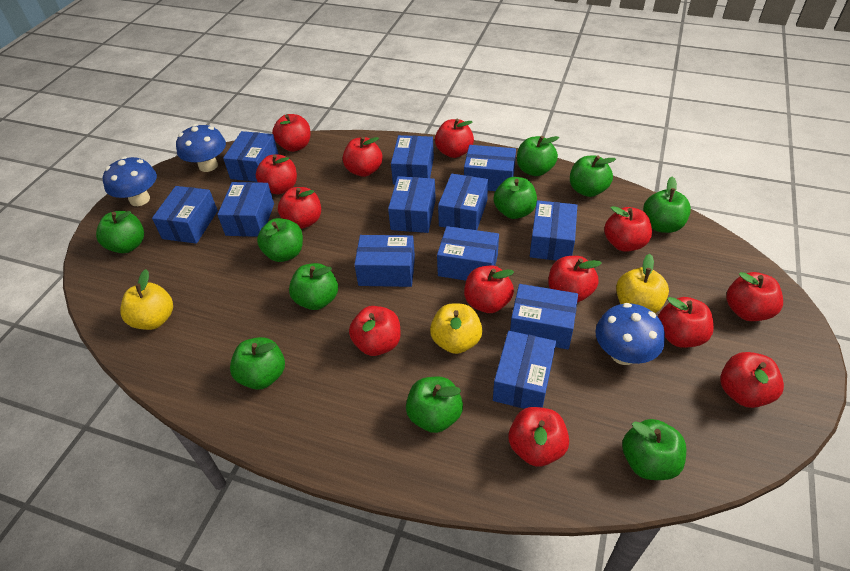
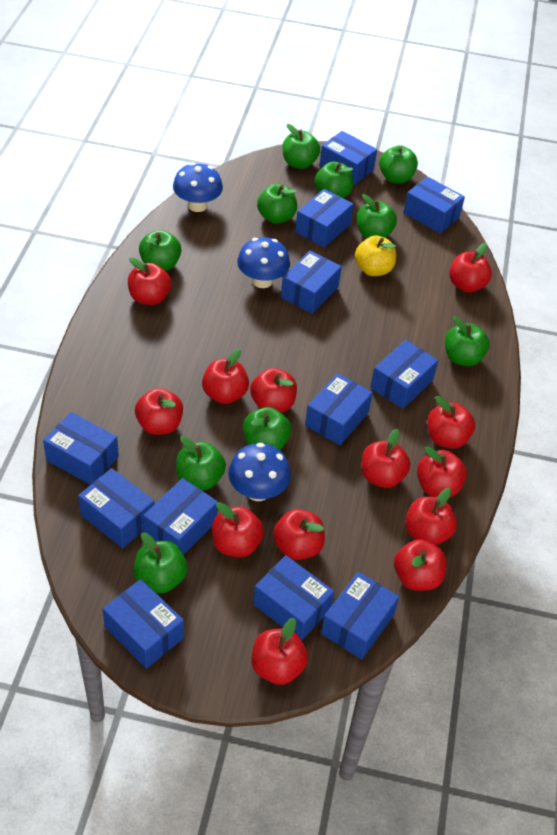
yellow apple: 3 -> 1

